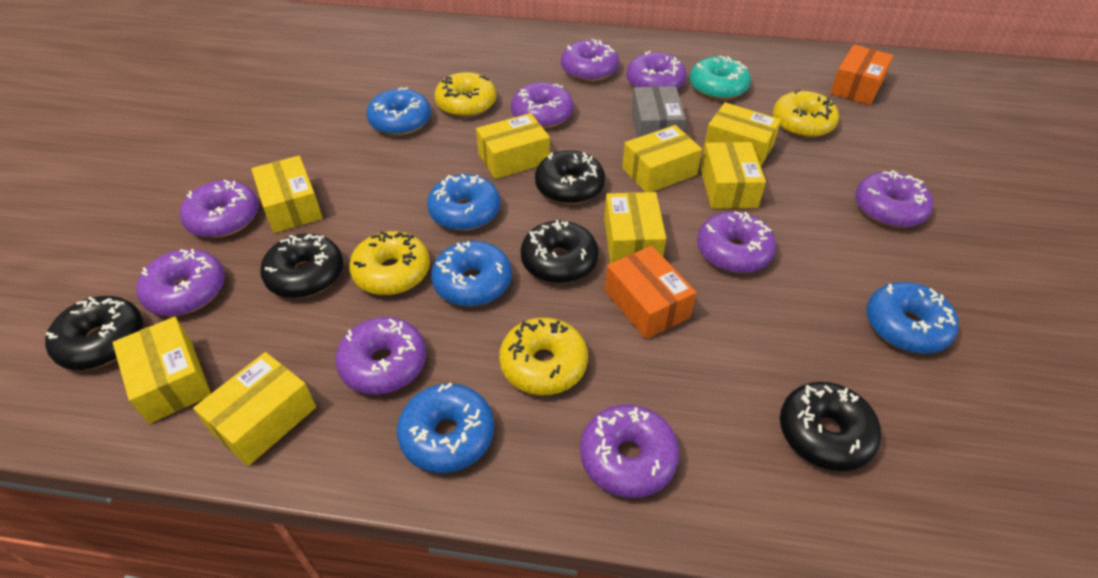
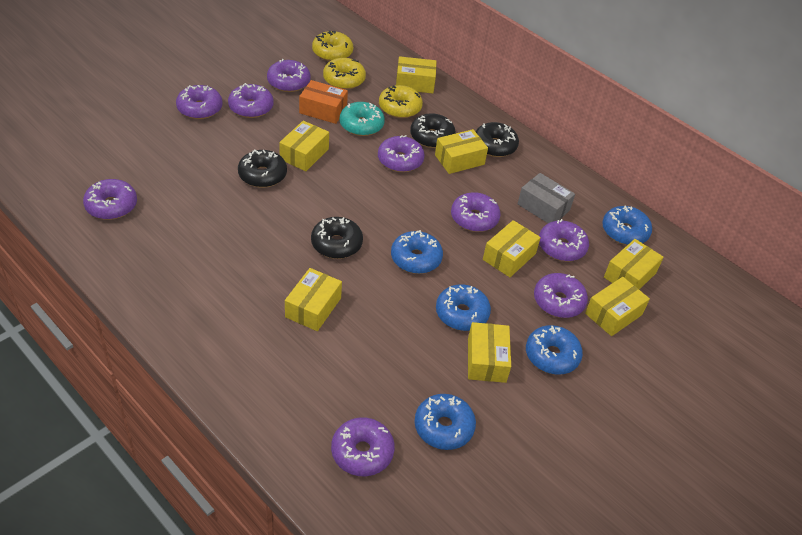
black donut: 5 -> 4
orange box: 2 -> 1
yellow donut: 4 -> 3

